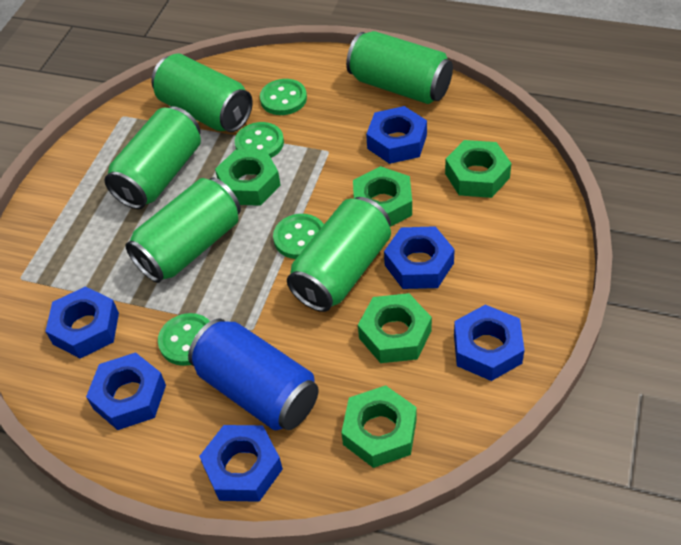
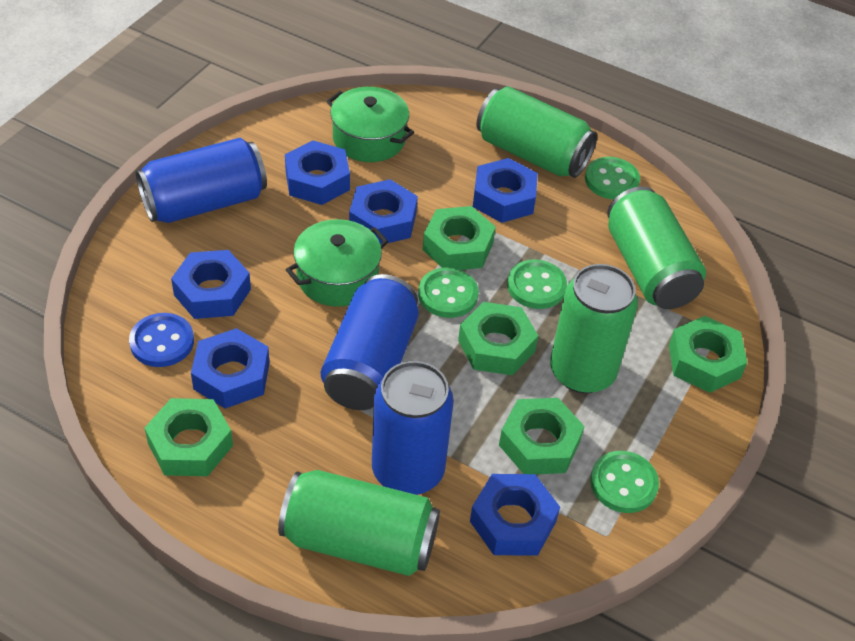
blue button: 0 -> 1
blue can: 1 -> 3
green can: 5 -> 4
green pot: 0 -> 2

